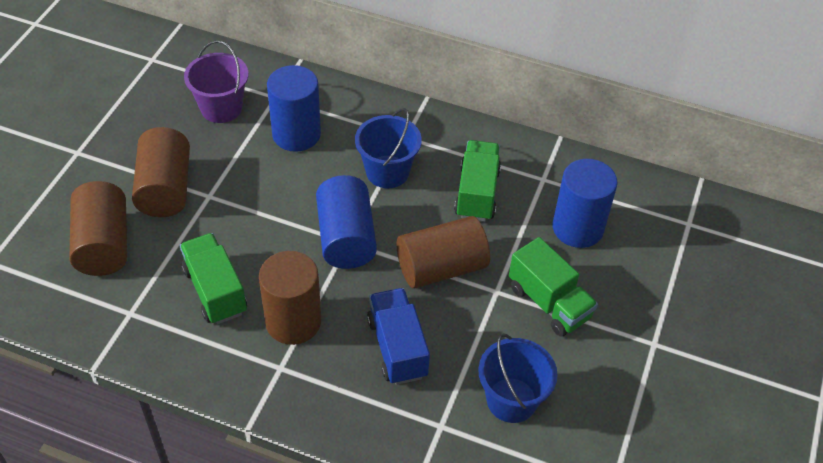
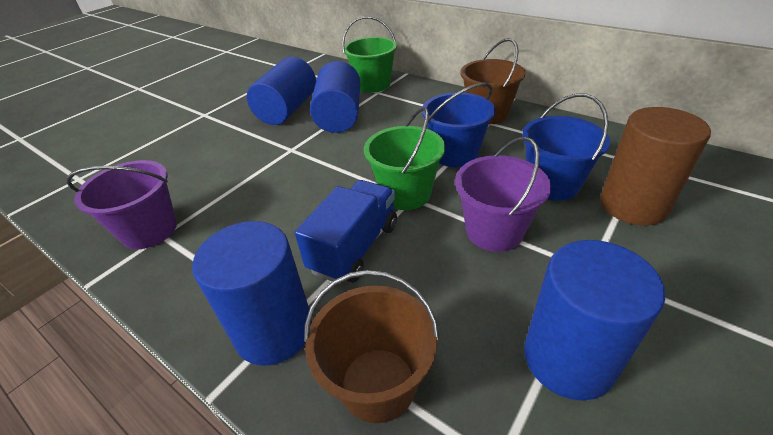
blue cylinder: 3 -> 4
brown bucket: 0 -> 2
brown cylinder: 4 -> 1
green bucket: 0 -> 2
green truck: 3 -> 0
purple bucket: 1 -> 2

